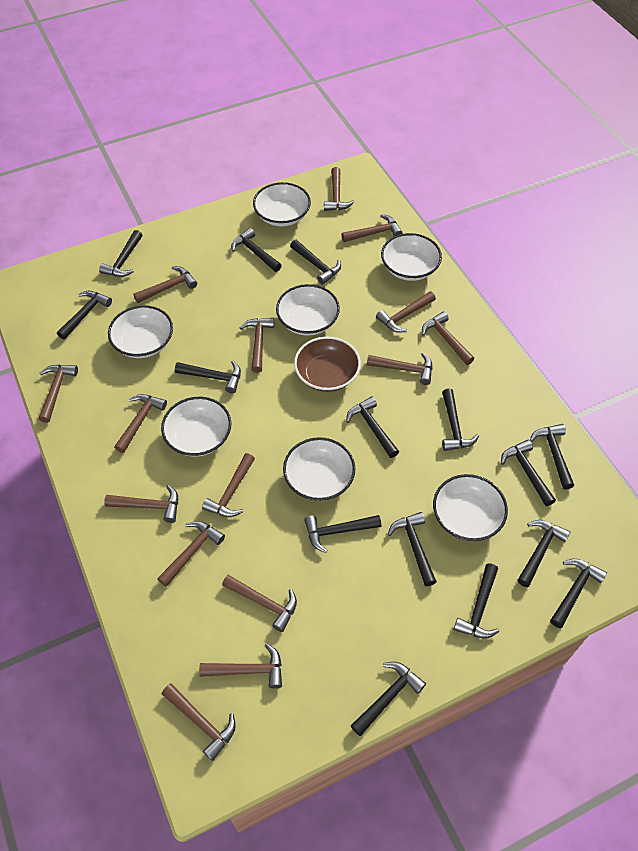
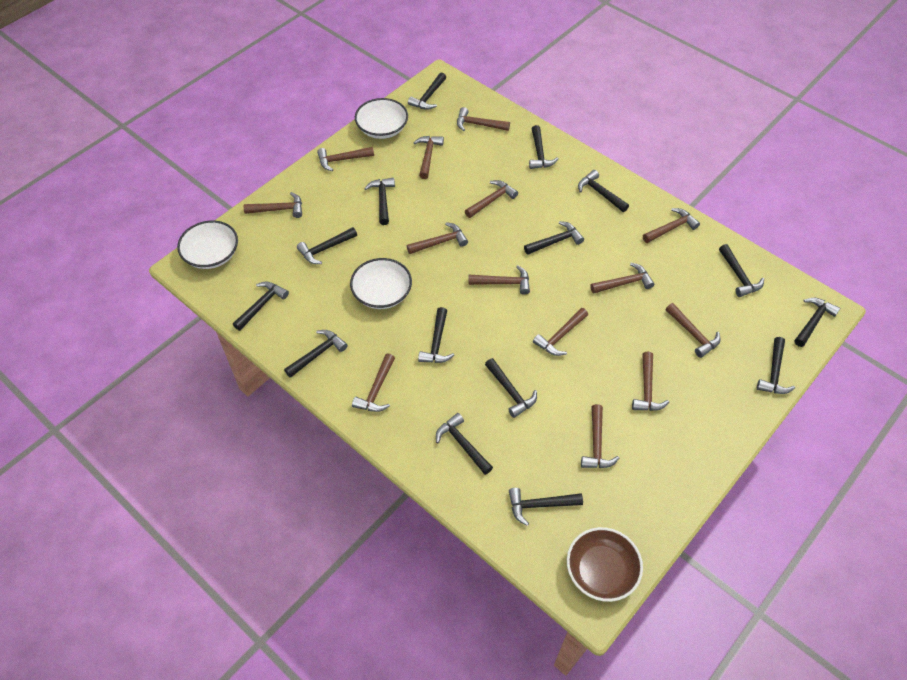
brown hammer: 15 -> 14
white bowl: 7 -> 3

